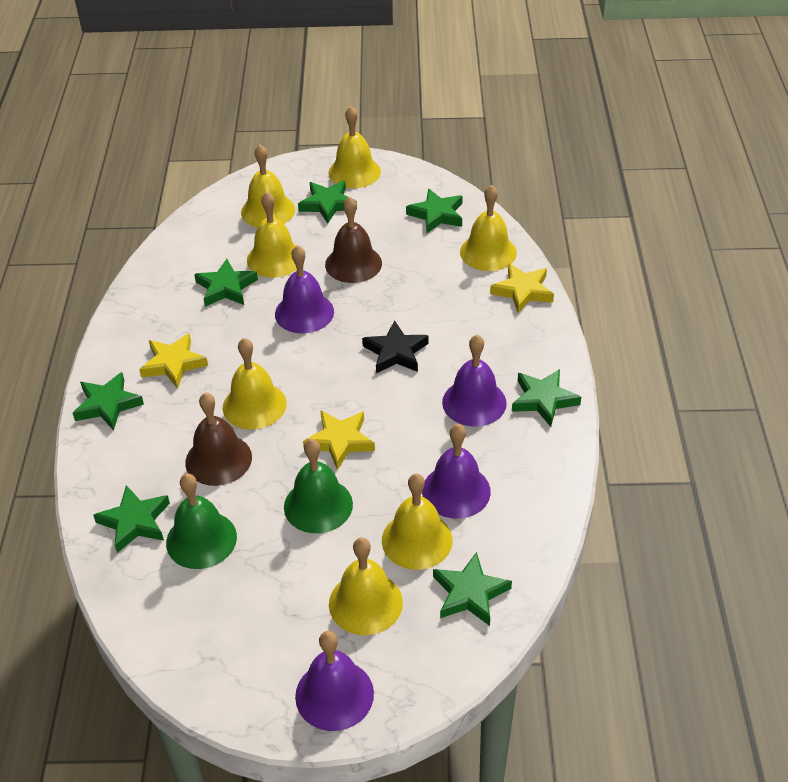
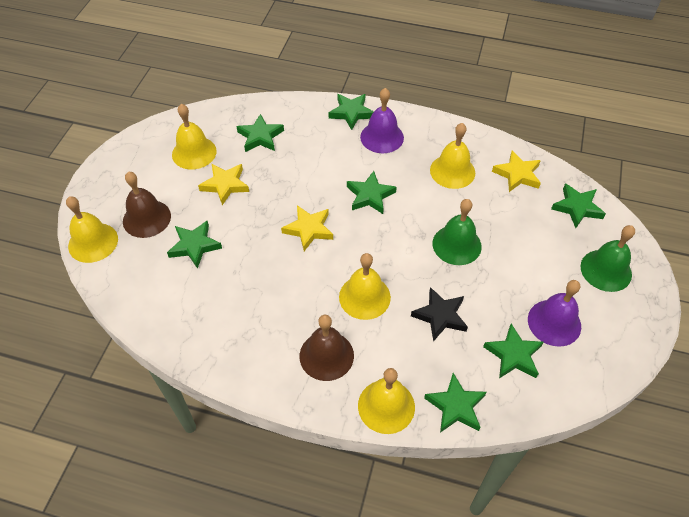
purple bell: 4 -> 2
yellow bell: 7 -> 5

